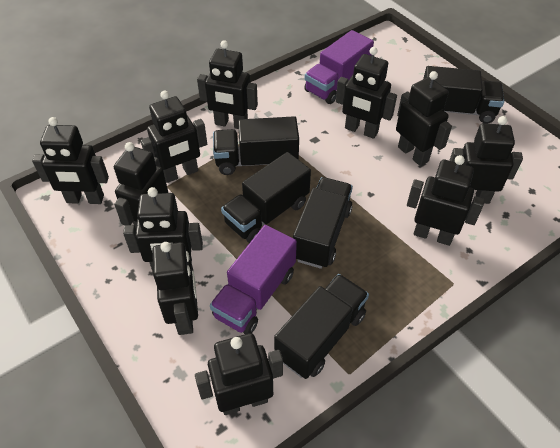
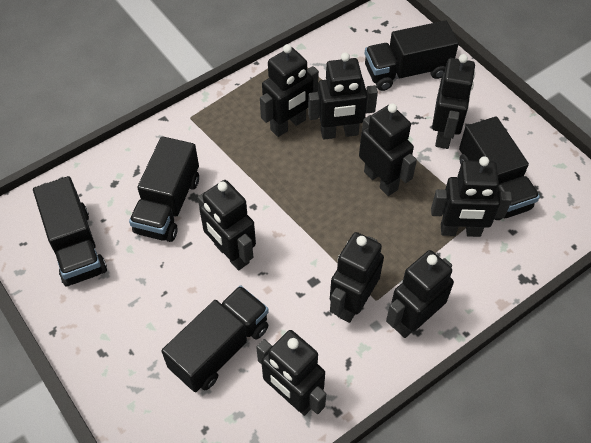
black robot: 11 -> 9
purple truck: 2 -> 0

